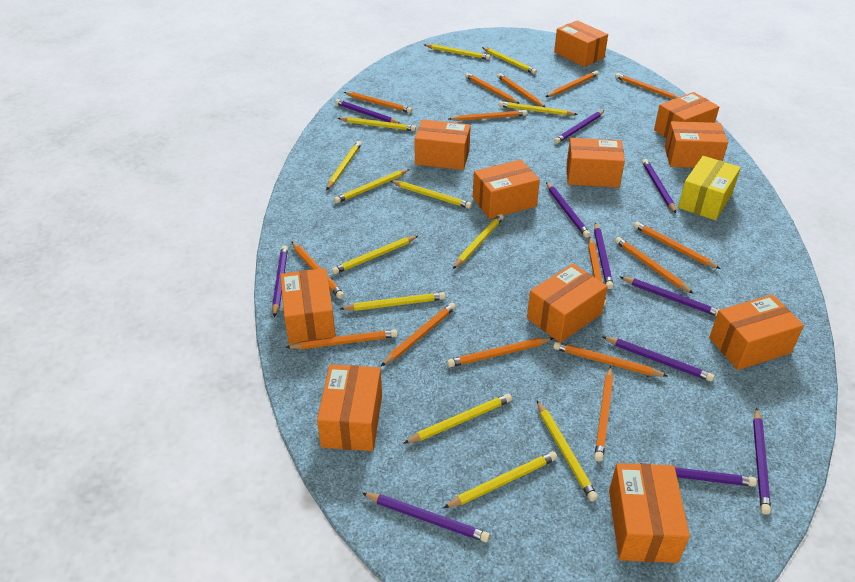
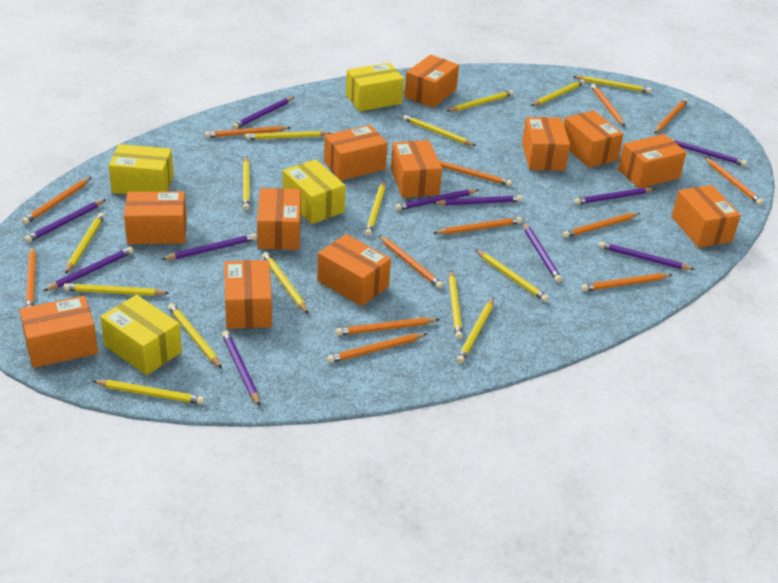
orange box: 11 -> 12
orange pencil: 15 -> 13
yellow box: 1 -> 4
yellow pencil: 13 -> 15

